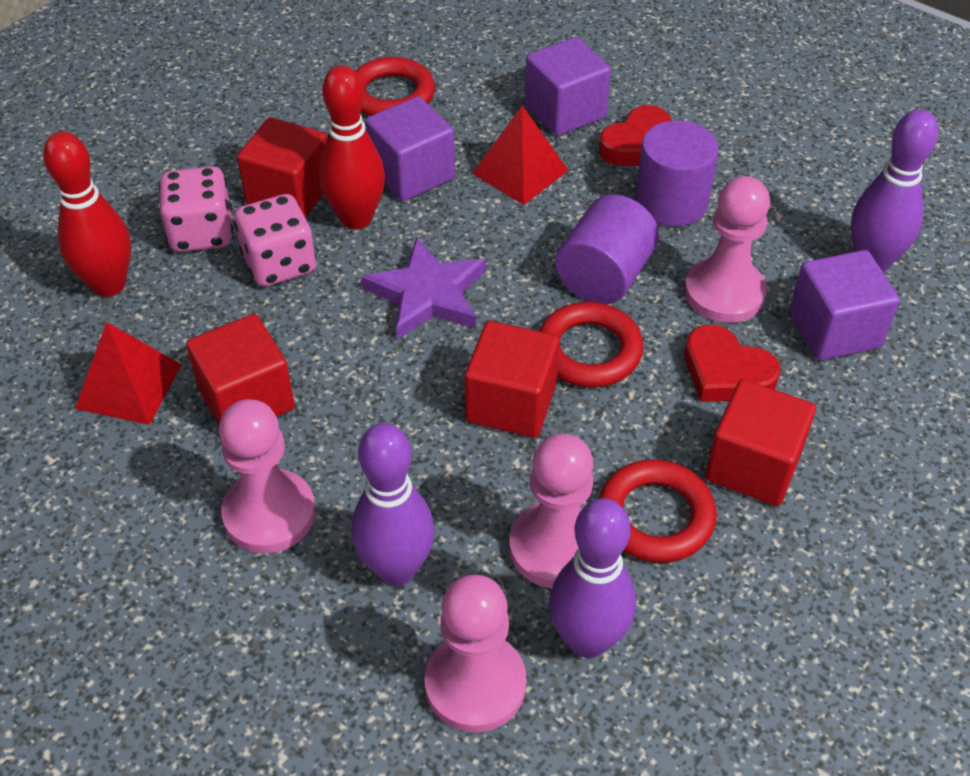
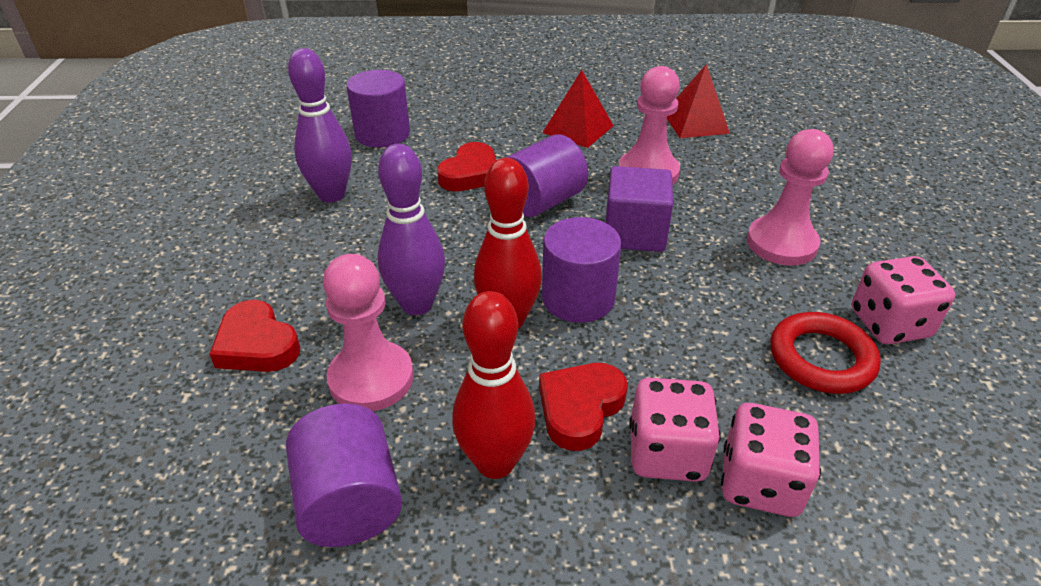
pink dice: 2 -> 3
pink pawn: 4 -> 3
purple bowling pin: 3 -> 2
purple cube: 3 -> 1
purple cylinder: 2 -> 4
purple star: 1 -> 0
red cube: 4 -> 0
red heart: 2 -> 3
red ring: 3 -> 1

